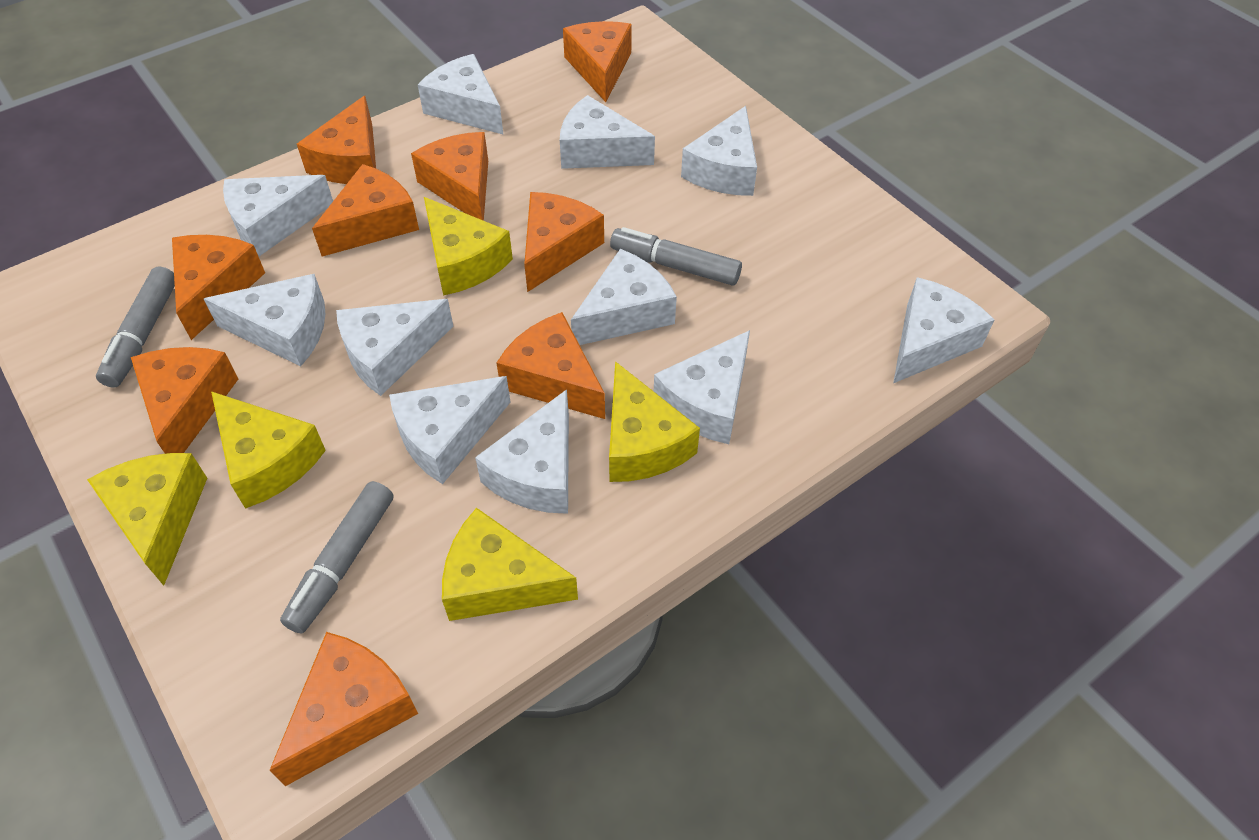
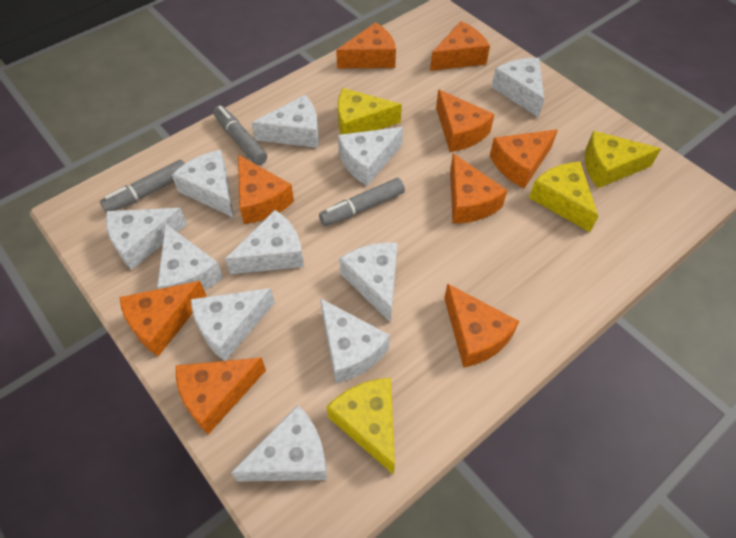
yellow cheese: 5 -> 4

